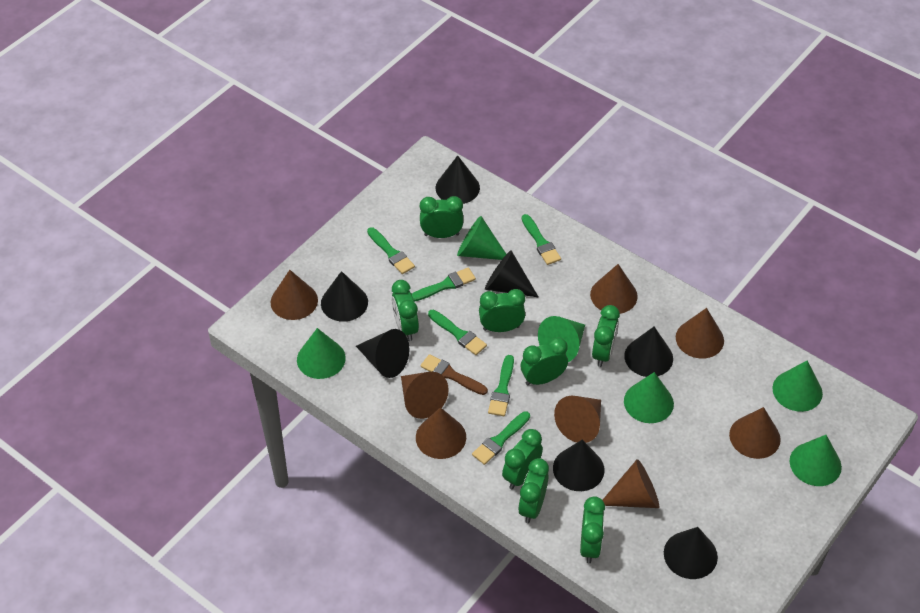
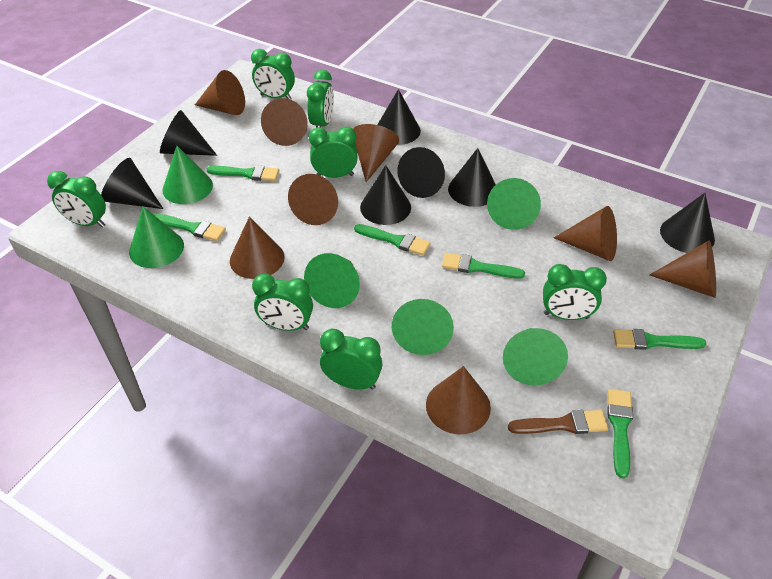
green clock: 8 -> 7

